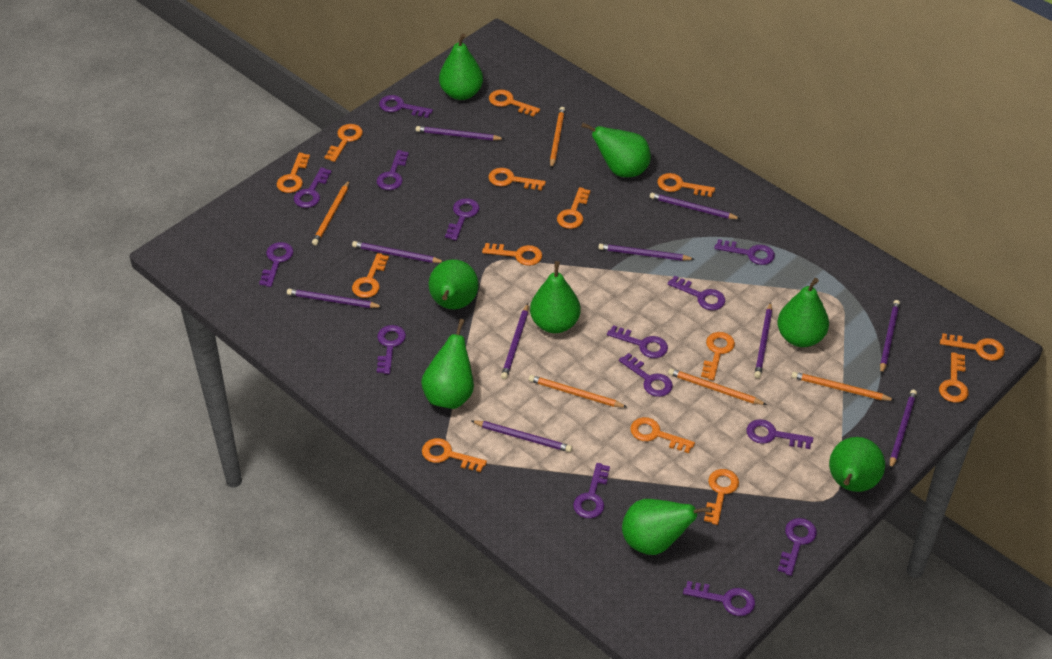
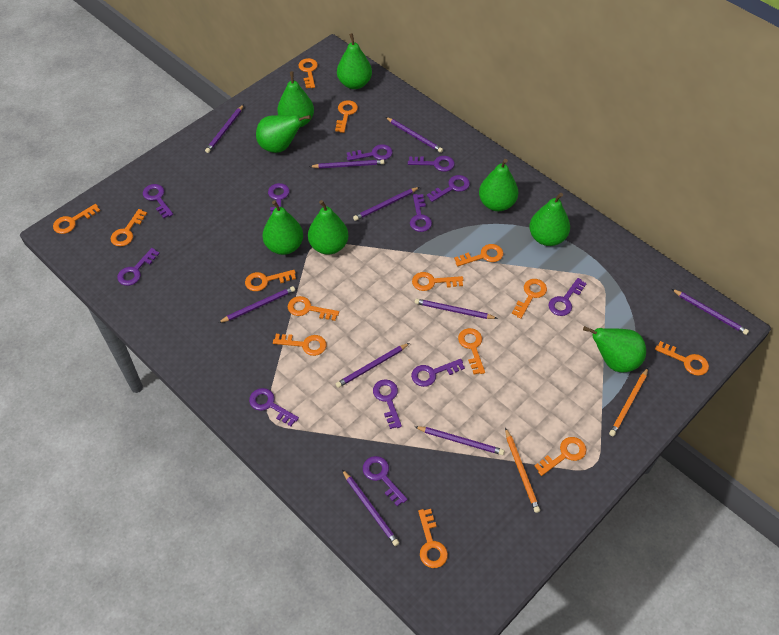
orange pencil: 5 -> 2
purple key: 14 -> 12

